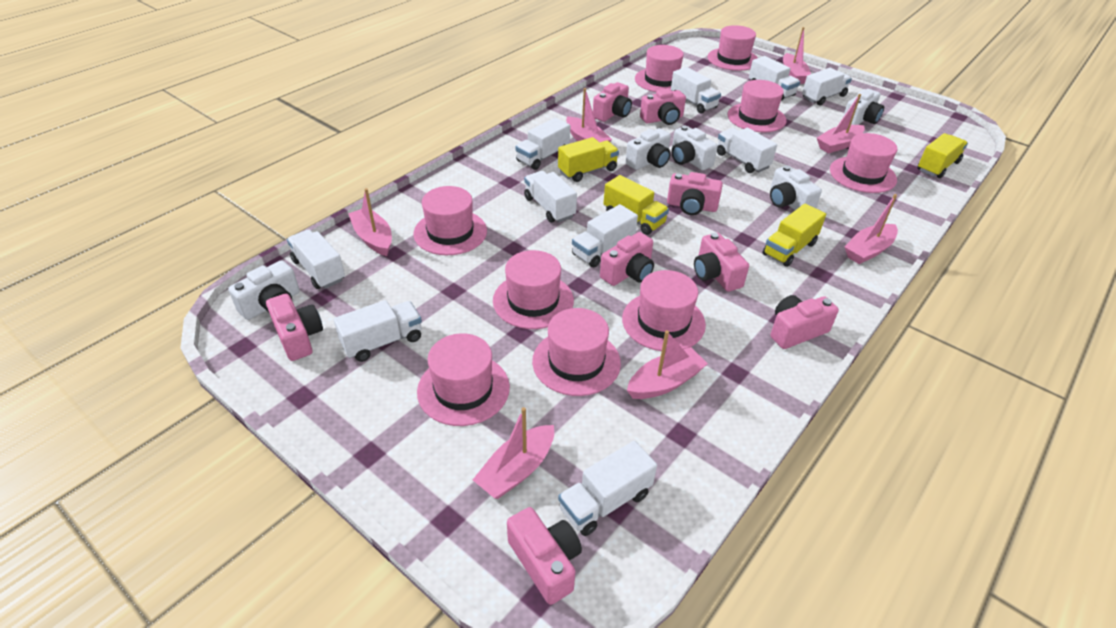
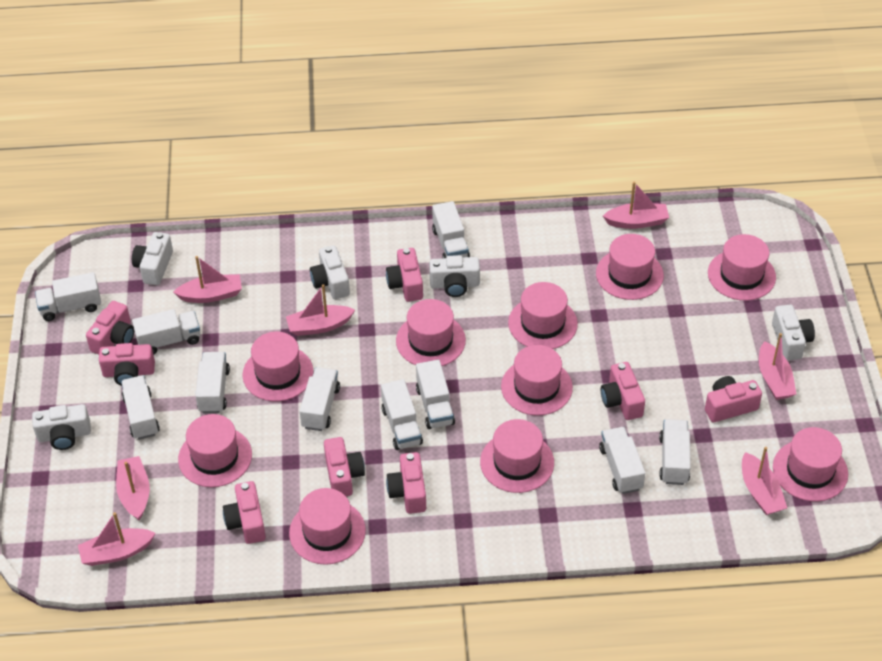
pink hat: 9 -> 10
yellow truck: 4 -> 0

